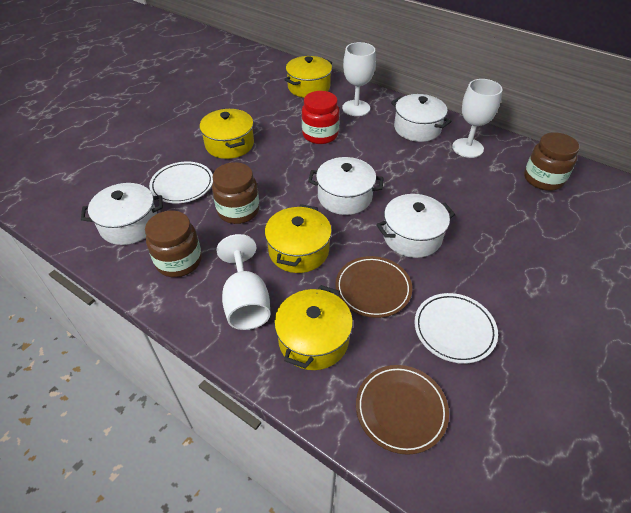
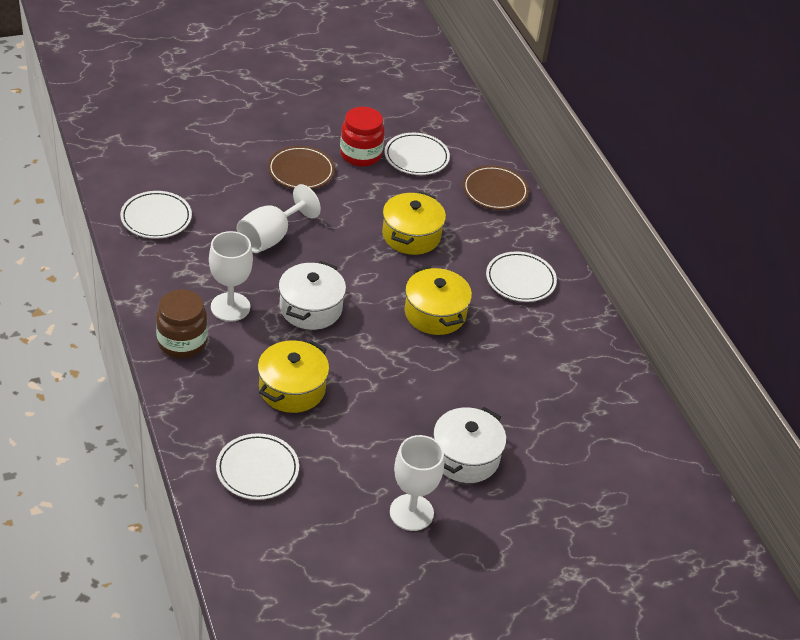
brown jar: 3 -> 1
white plate: 2 -> 4
white pot: 4 -> 2
yellow pot: 4 -> 3

